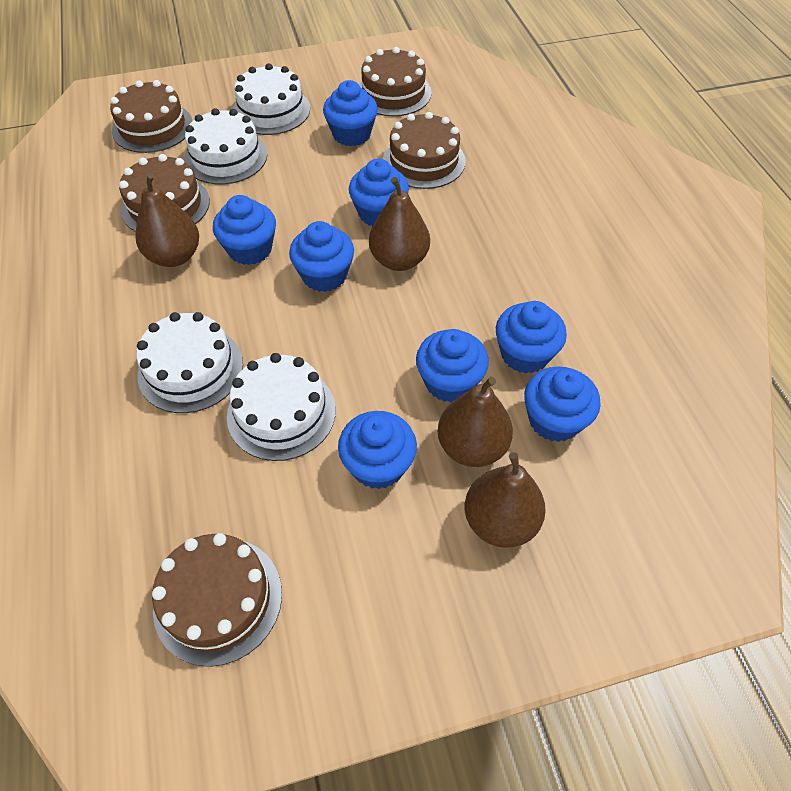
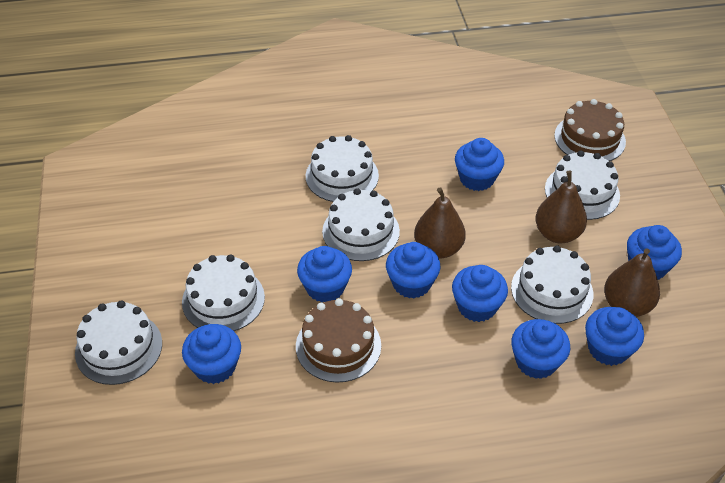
brown cake: 5 -> 2
brown pear: 4 -> 3
white cake: 4 -> 6

